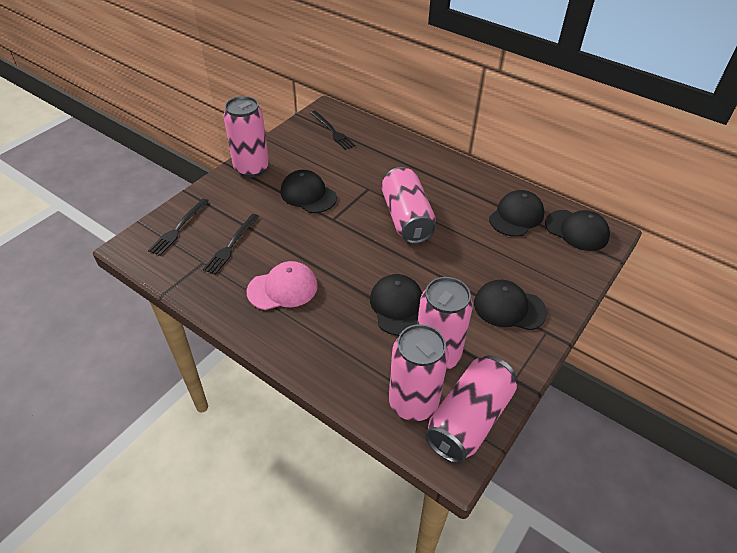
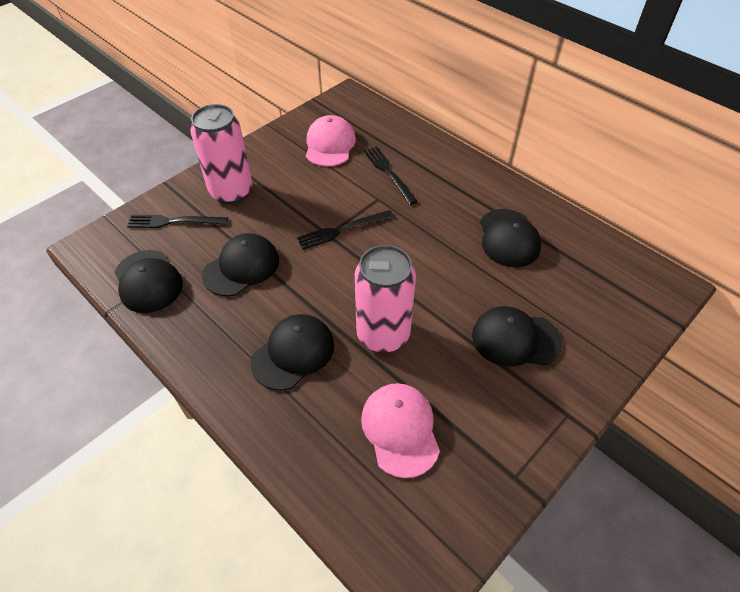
pink can: 5 -> 2
pink cap: 1 -> 2

